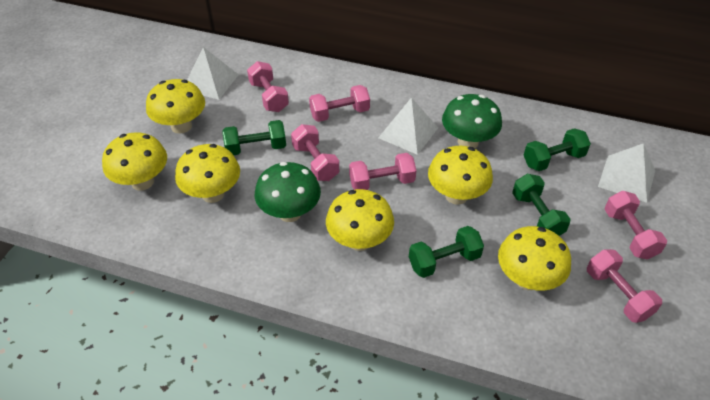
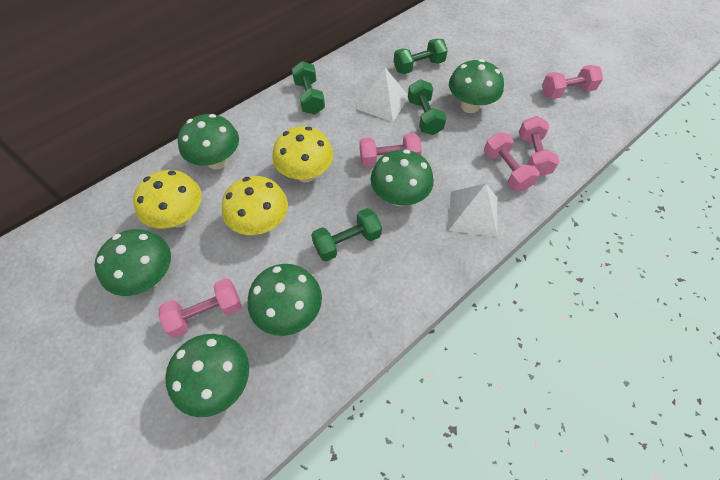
green mushroom: 2 -> 6
pink dumbbell: 6 -> 5
white pyramid: 3 -> 2
yellow mushroom: 6 -> 3

